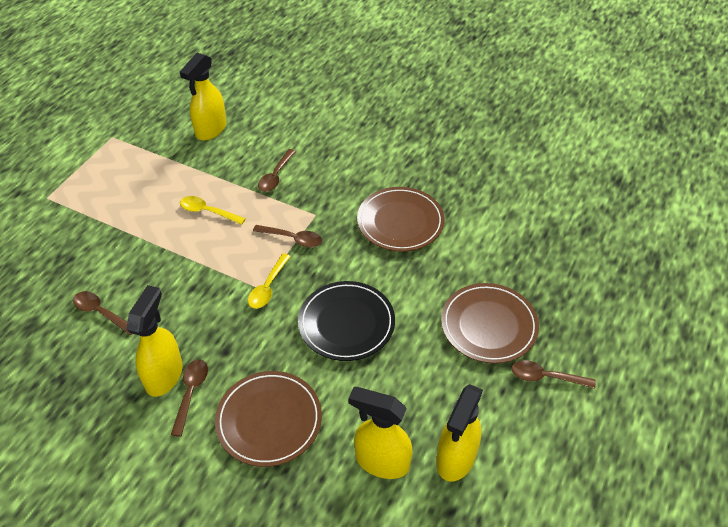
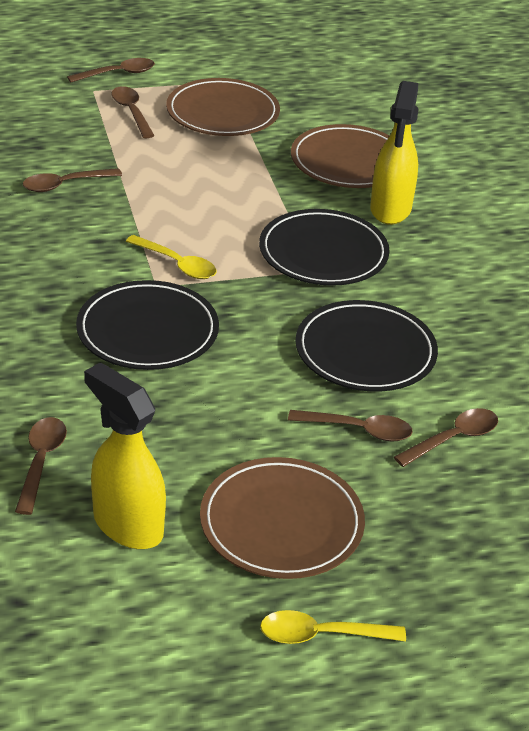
black plate: 1 -> 3
brown spoon: 5 -> 6
yellow spray bottle: 4 -> 2

